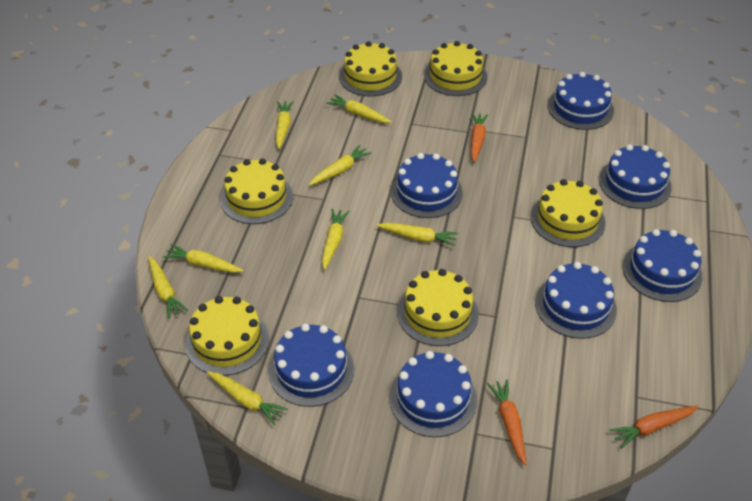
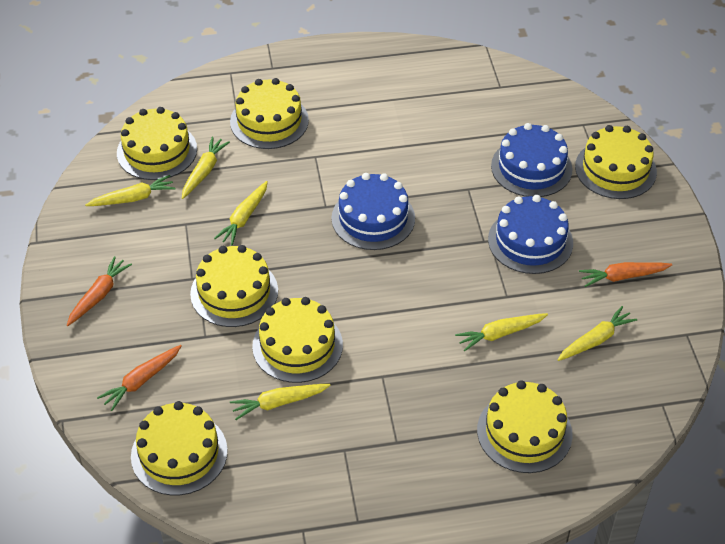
blue cake: 7 -> 3
yellow cake: 6 -> 7
yellow carrot: 8 -> 6

